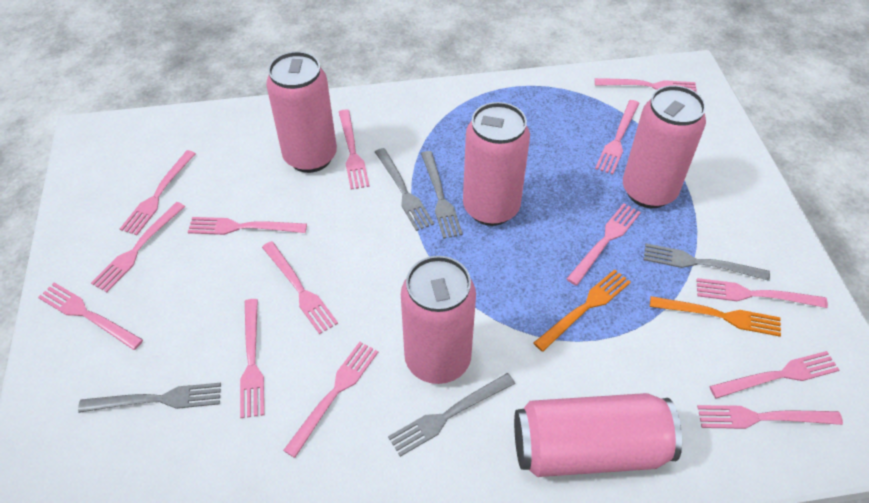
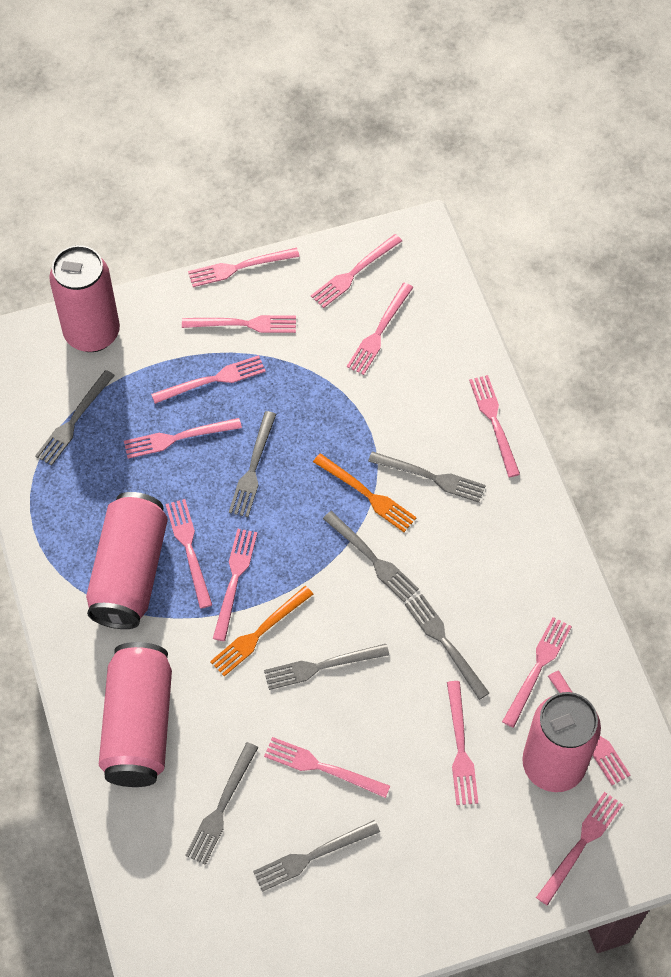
grey fork: 5 -> 8
pink can: 5 -> 4

